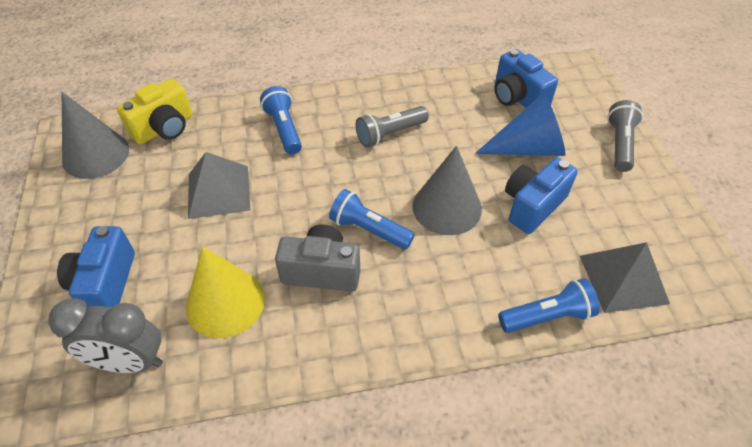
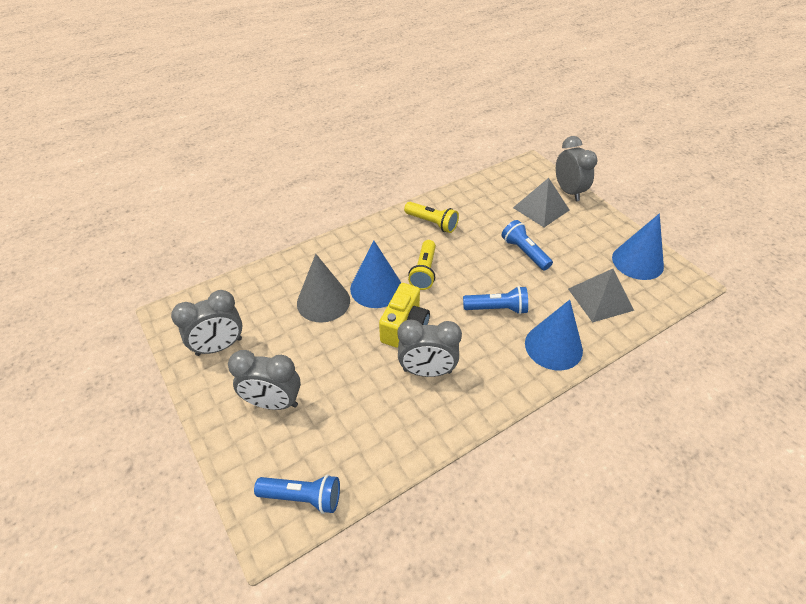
blue camera: 3 -> 0
blue cone: 1 -> 3
grey camera: 1 -> 0
grey clock: 1 -> 4
grey cone: 2 -> 1
grey flashlight: 2 -> 0
yellow cone: 1 -> 0
yellow flashlight: 0 -> 2

